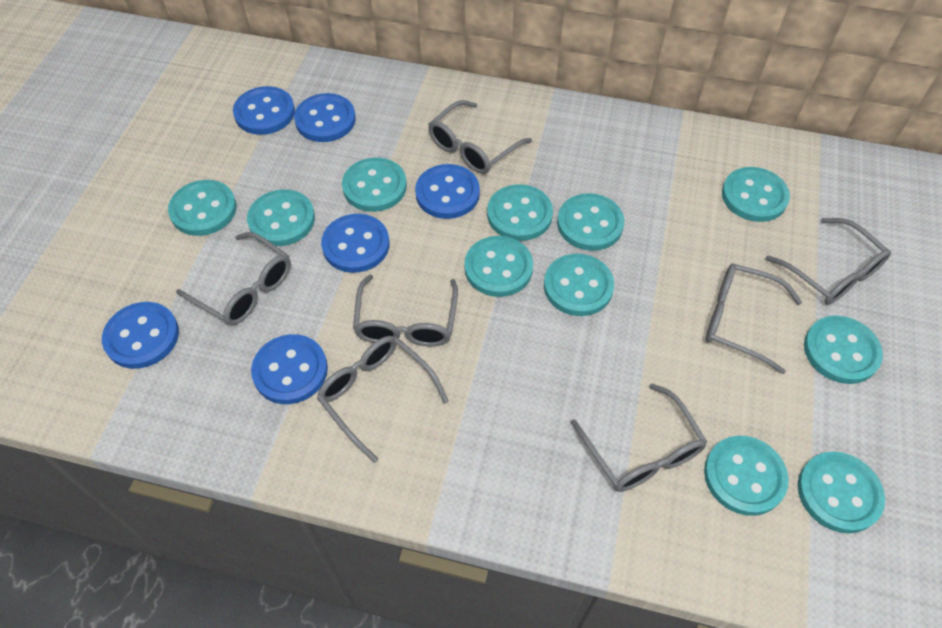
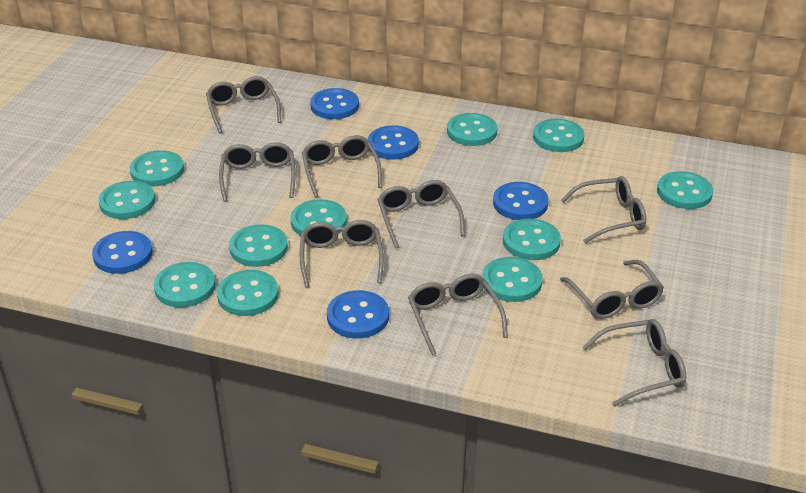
blue button: 6 -> 5
grey glasses: 7 -> 9

